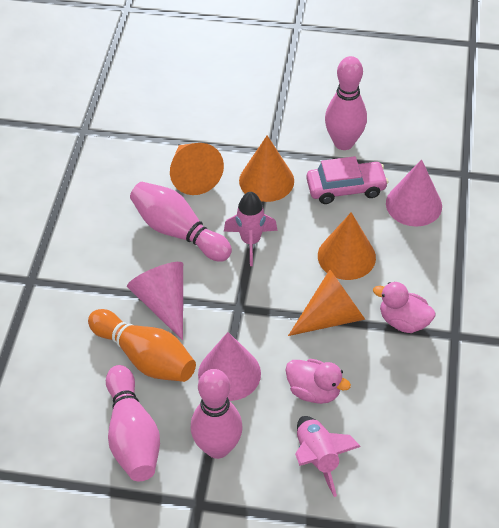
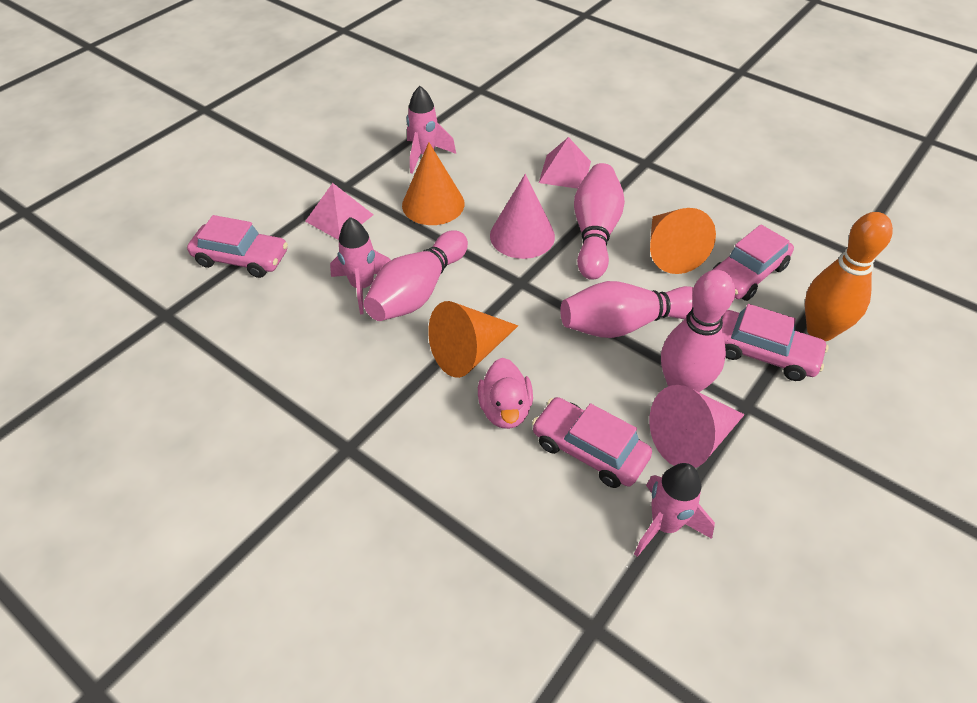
orange cone: 4 -> 3
pink car: 1 -> 4
pink cone: 3 -> 2
pink duck: 2 -> 1
pink pyramid: 0 -> 2
pink rocket: 2 -> 3

